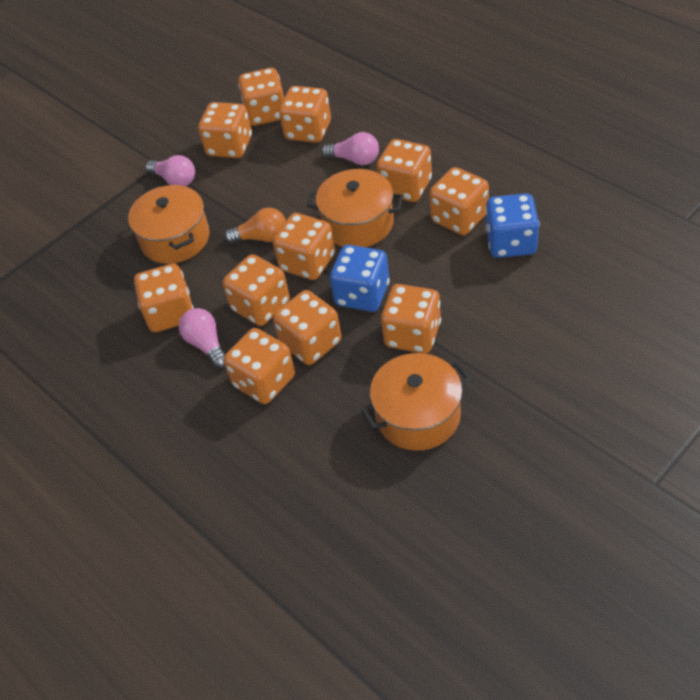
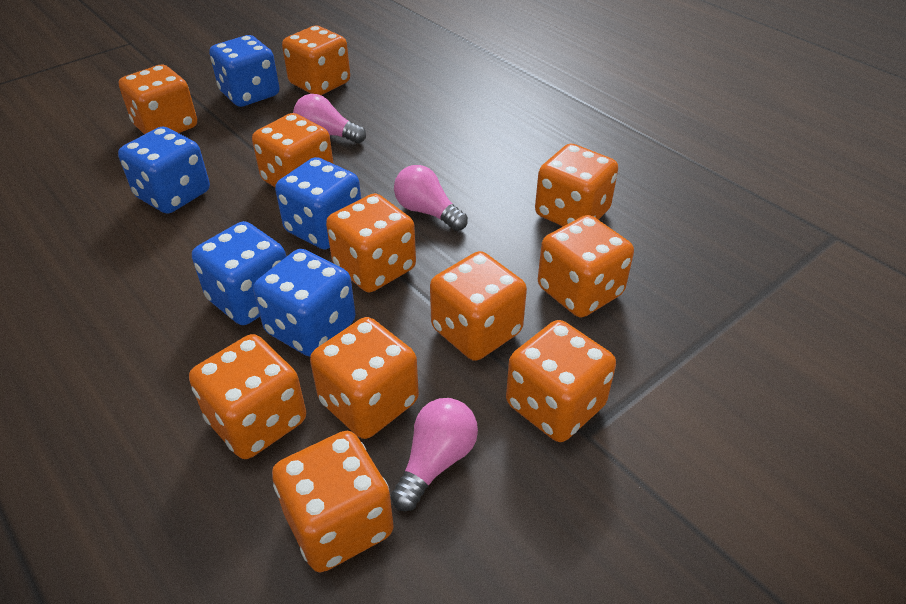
blue dice: 2 -> 5
orange light bulb: 1 -> 0
orange pot: 3 -> 0

